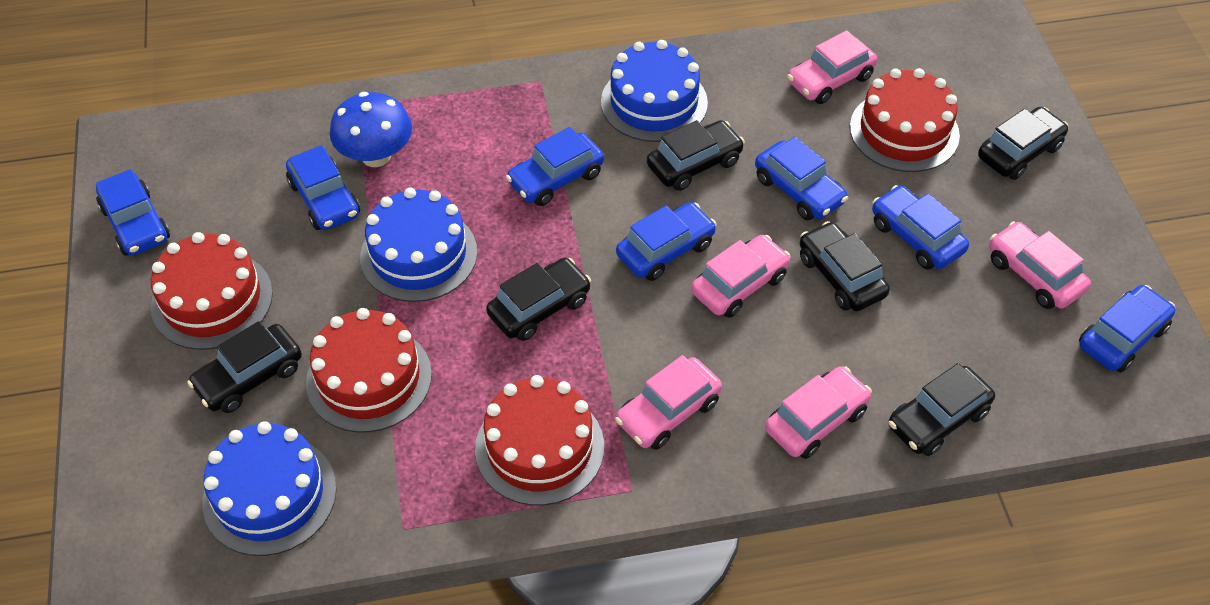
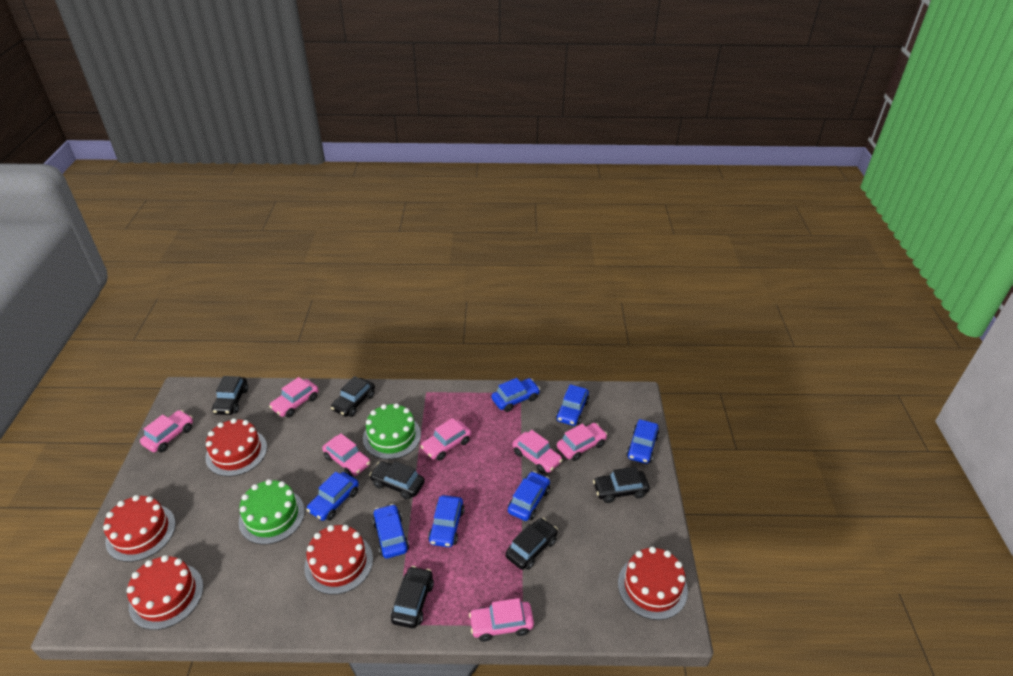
blue cake: 3 -> 0
blue mushroom: 1 -> 0
green cake: 0 -> 2
pink car: 5 -> 7
red cake: 4 -> 5

